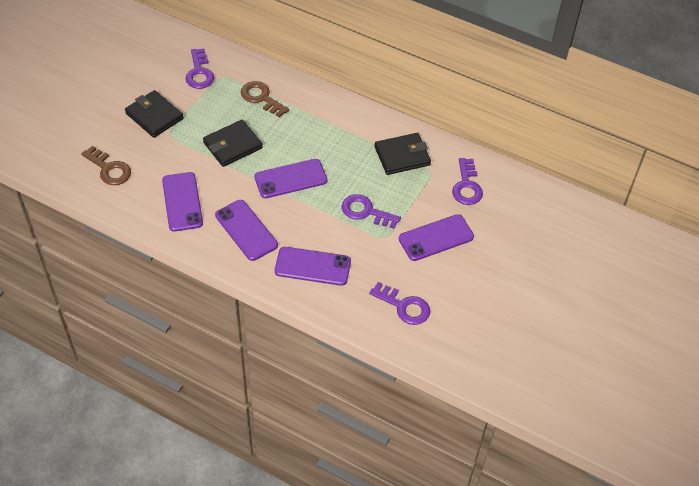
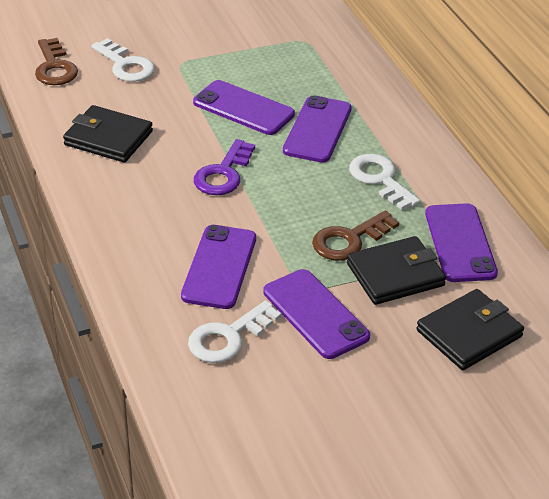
purple key: 4 -> 1
white key: 0 -> 3

